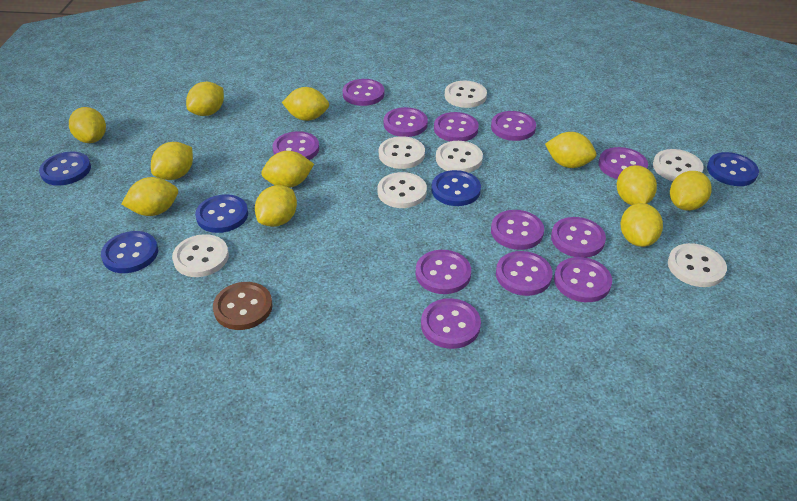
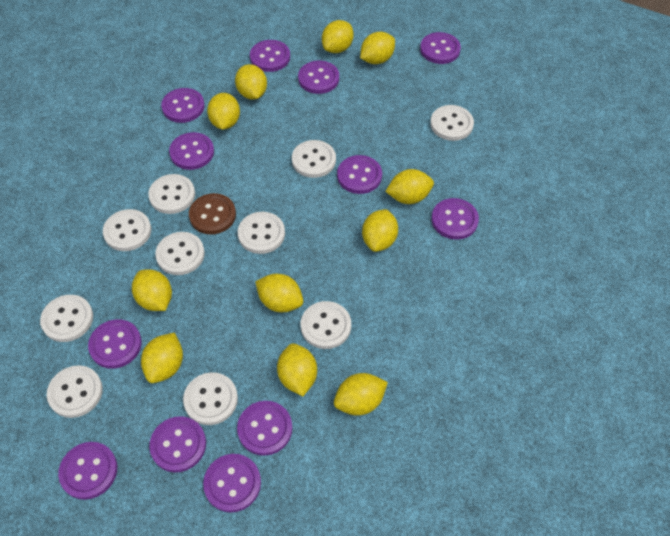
blue button: 5 -> 0
white button: 7 -> 10

